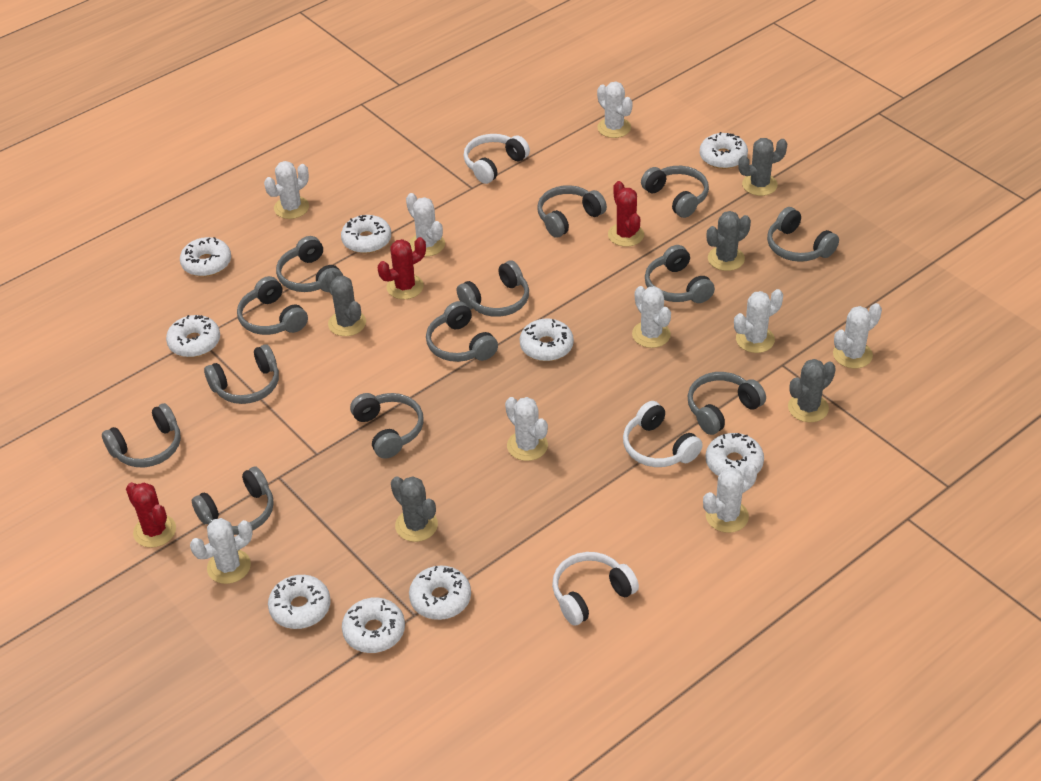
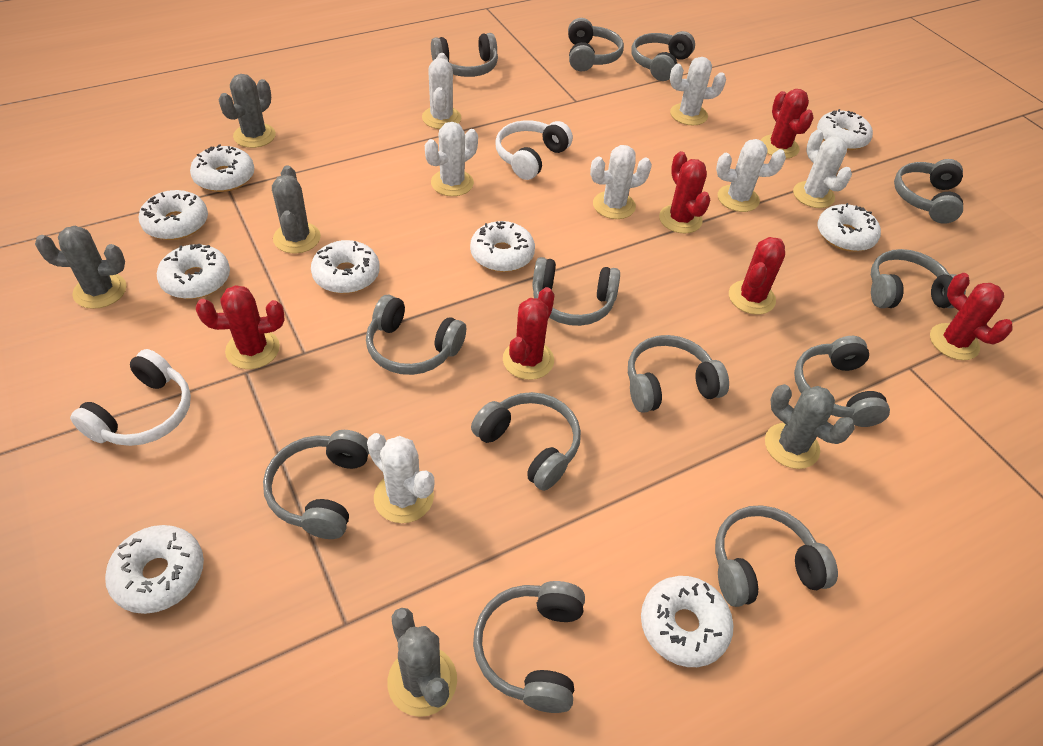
red cactus: 3 -> 6
white cactus: 9 -> 7
white headphones: 3 -> 2

